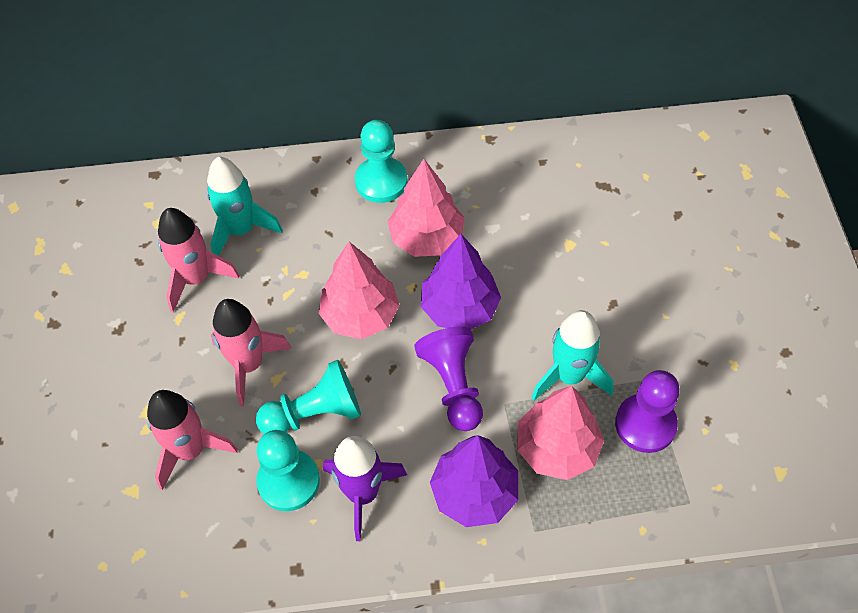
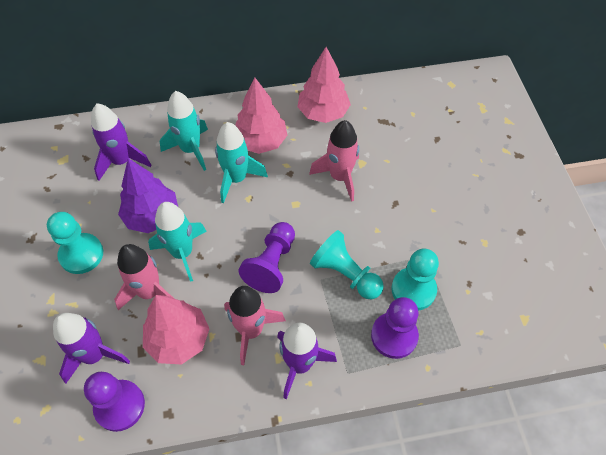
purple pawn: 2 -> 3
purple rocket: 1 -> 3
purple tree: 2 -> 1
turquoise rocket: 2 -> 3

